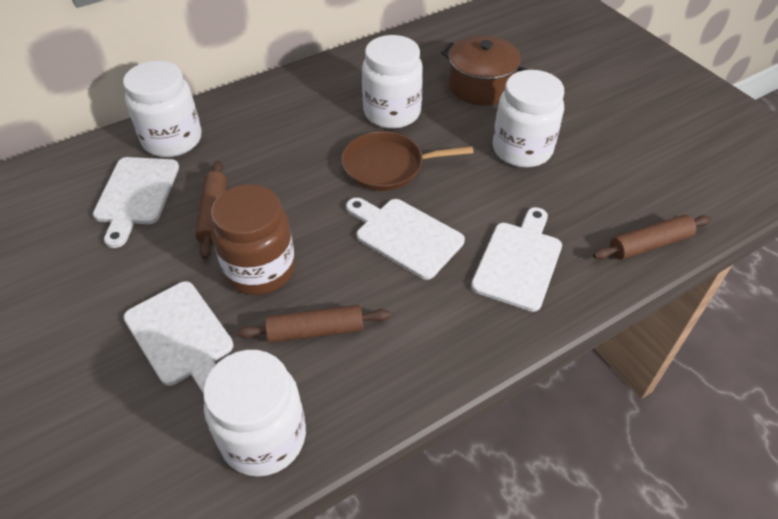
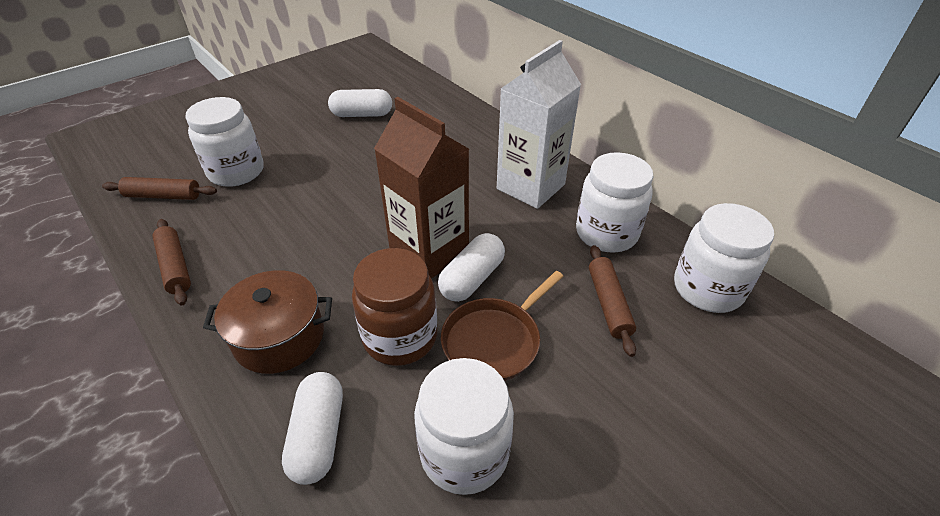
brown carton: 0 -> 1
white capsule: 0 -> 3
white carton: 0 -> 1
white cutting board: 4 -> 0

